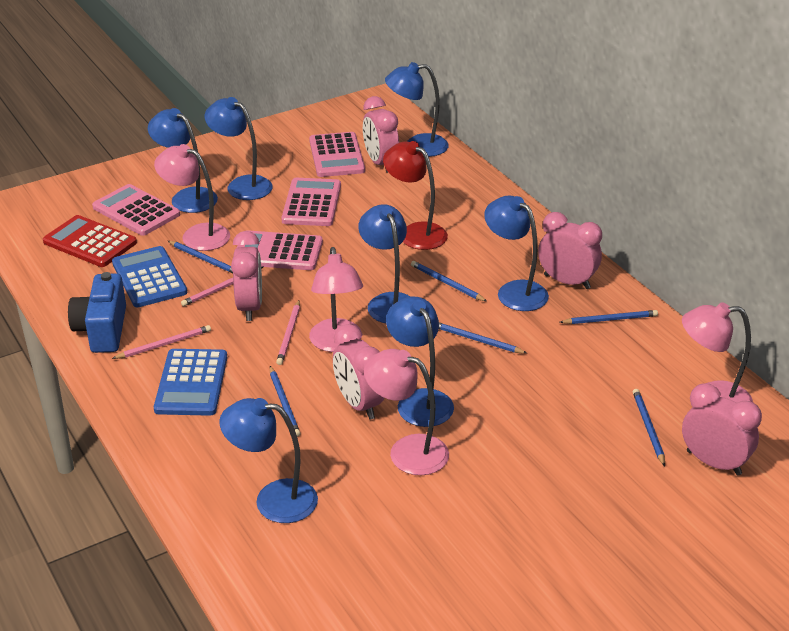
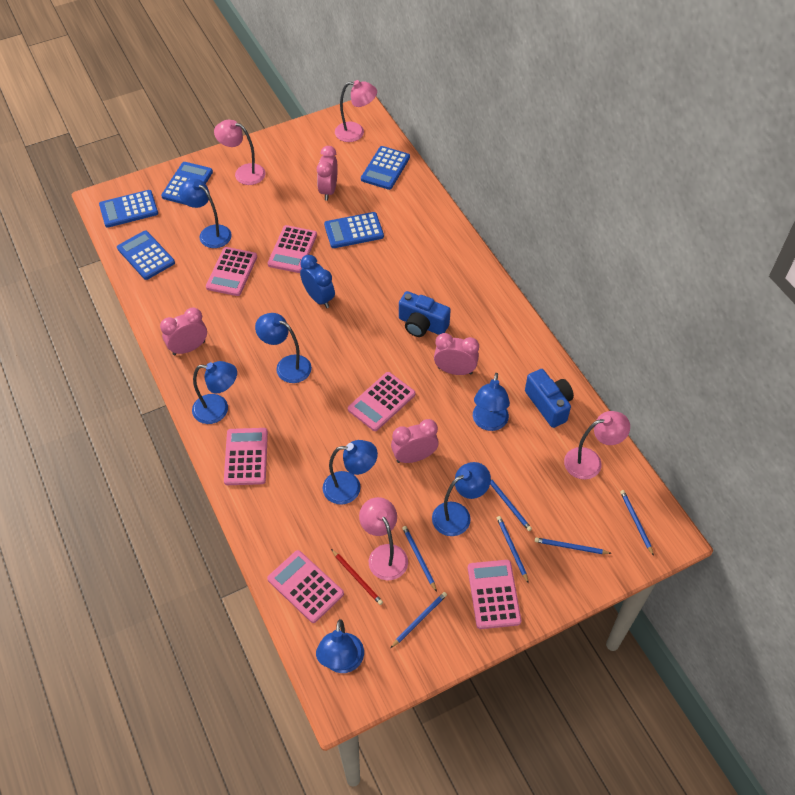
blue calculator: 2 -> 5
blue camera: 1 -> 2
blue clock: 0 -> 1
pink calculator: 4 -> 6
pink clock: 5 -> 4
pink pencil: 3 -> 0
red calculator: 1 -> 0
red lamp: 1 -> 0
red pencil: 0 -> 1

